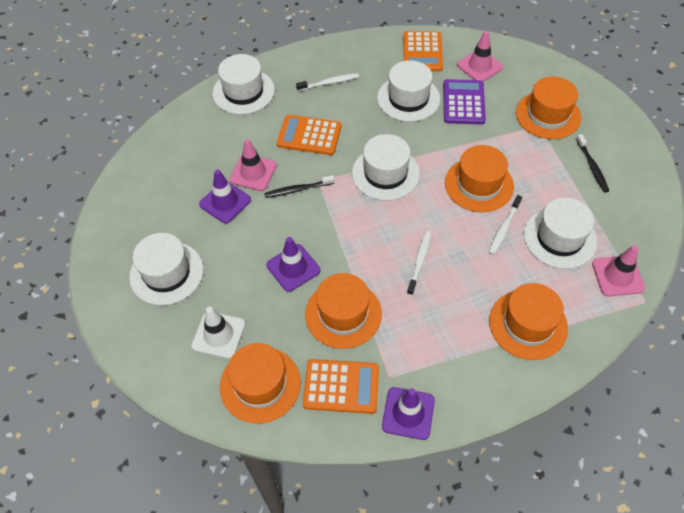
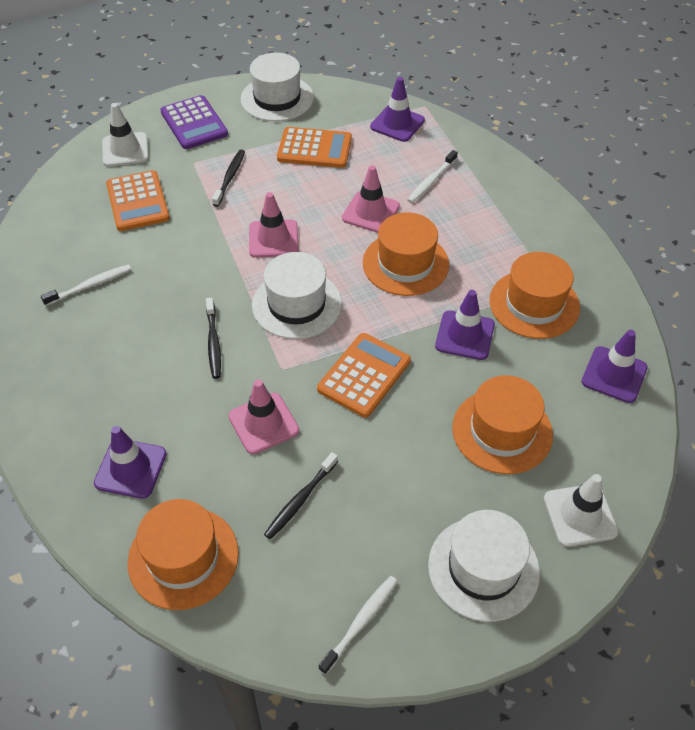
black toothbrush: 2 -> 3
orange hat: 5 -> 4
purple traffic cone: 3 -> 4
white hat: 5 -> 3
white traffic cone: 1 -> 2

